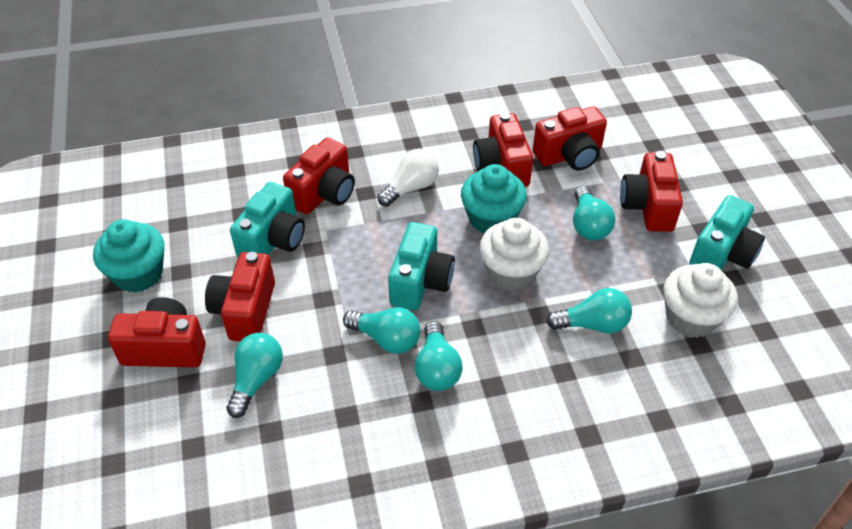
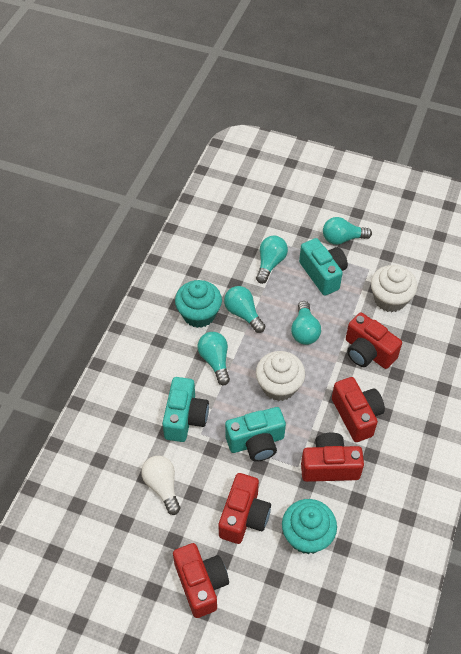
red camera: 6 -> 5

